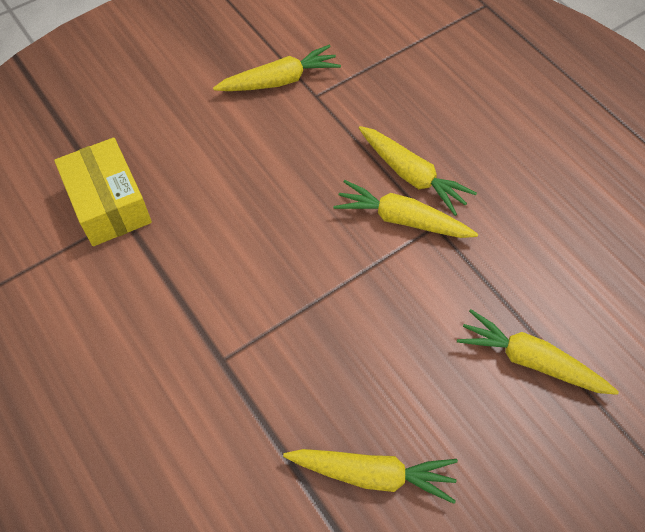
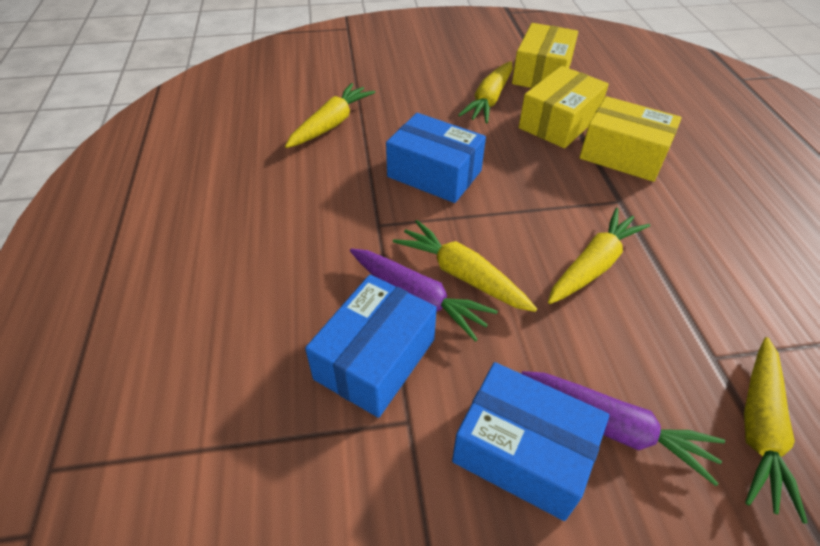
blue box: 0 -> 3
purple carrot: 0 -> 2
yellow box: 1 -> 3

